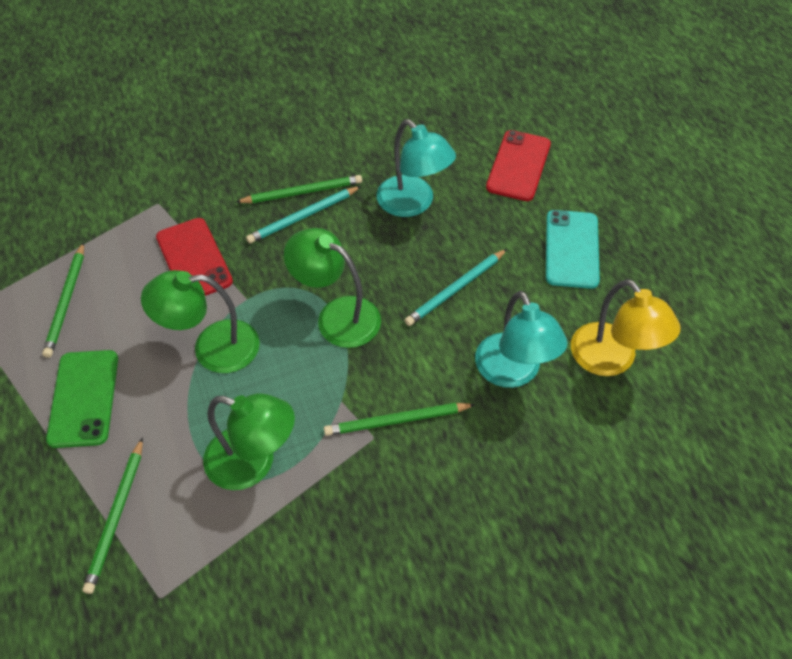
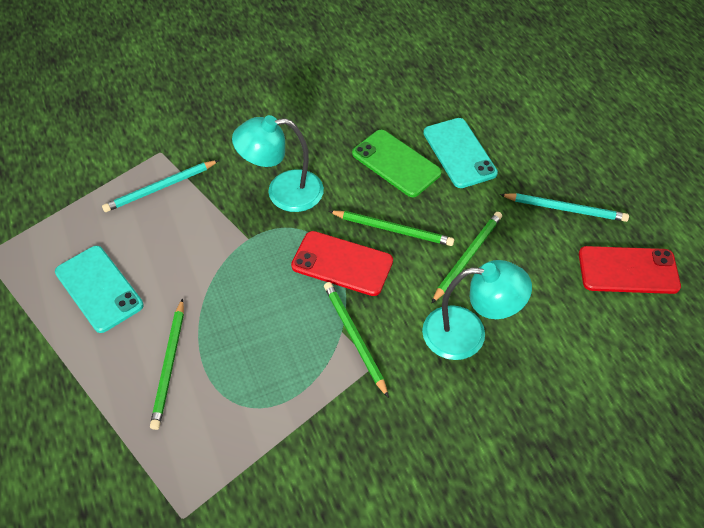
green lamp: 3 -> 0
turquoise phone: 1 -> 2
yellow lamp: 1 -> 0

